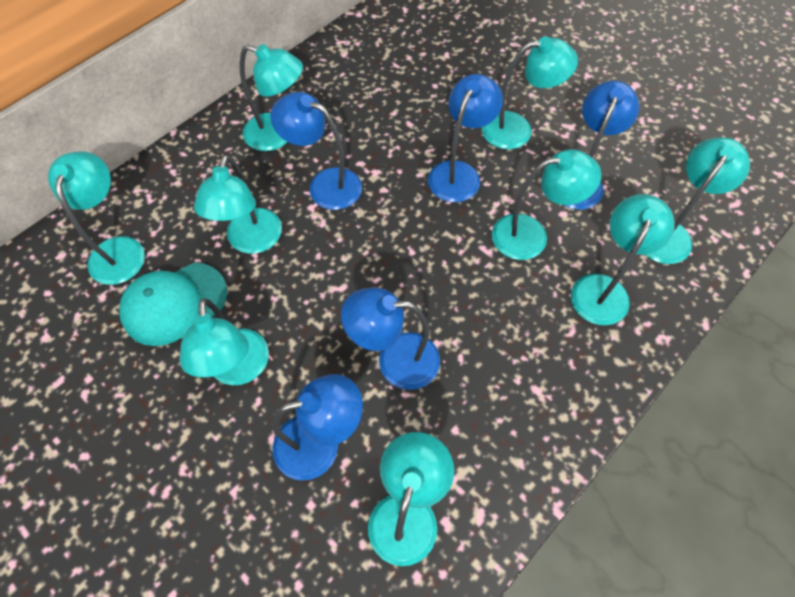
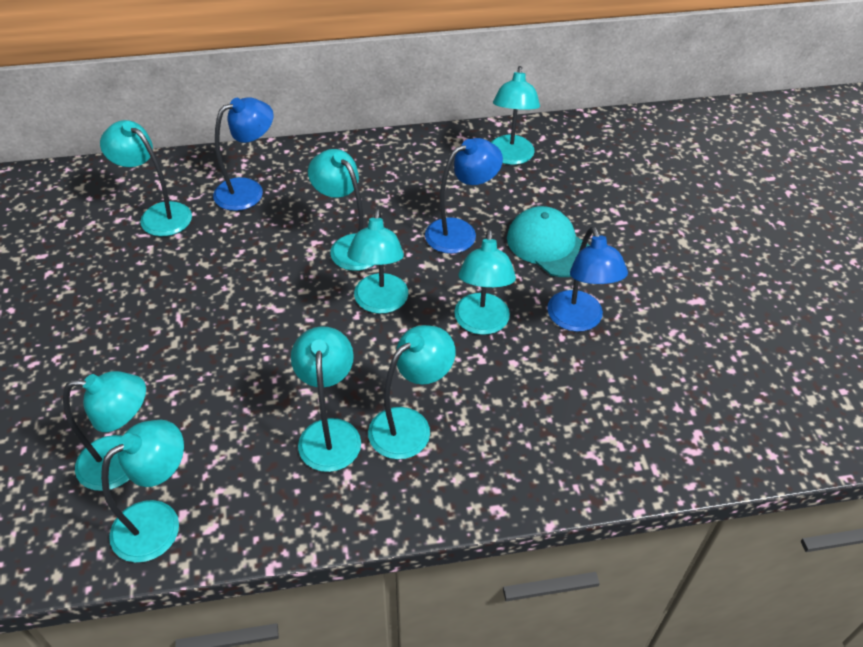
blue lamp: 5 -> 3

